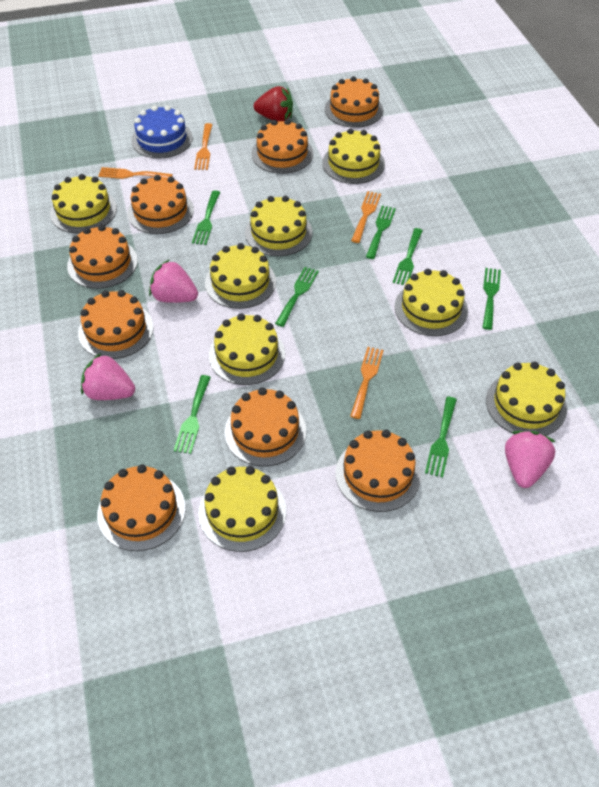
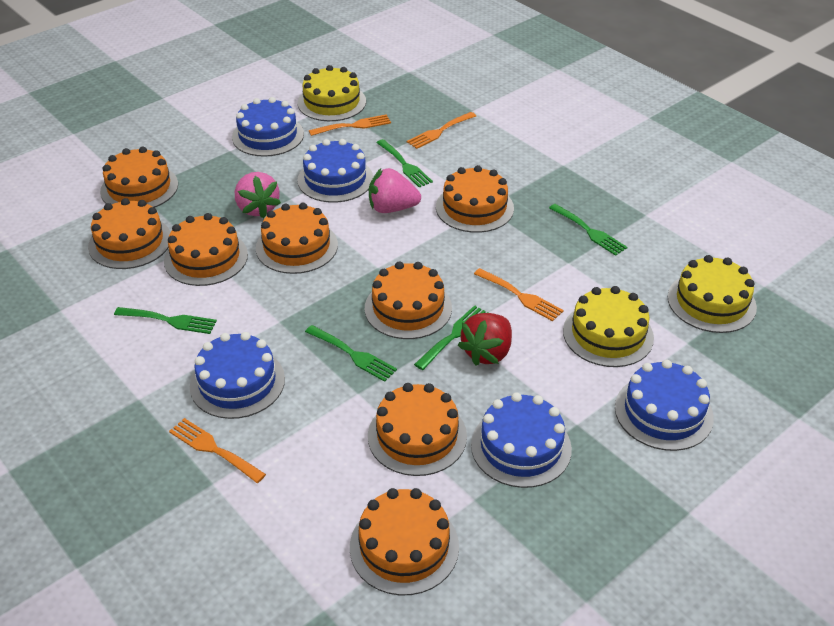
blue cake: 1 -> 5
green fork: 7 -> 5
pink strawberry: 3 -> 2
yellow cake: 8 -> 3

